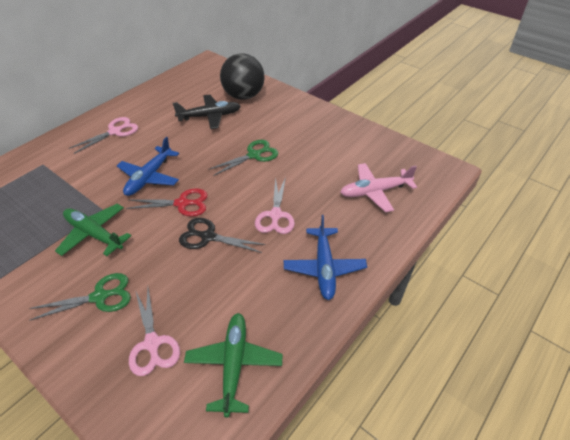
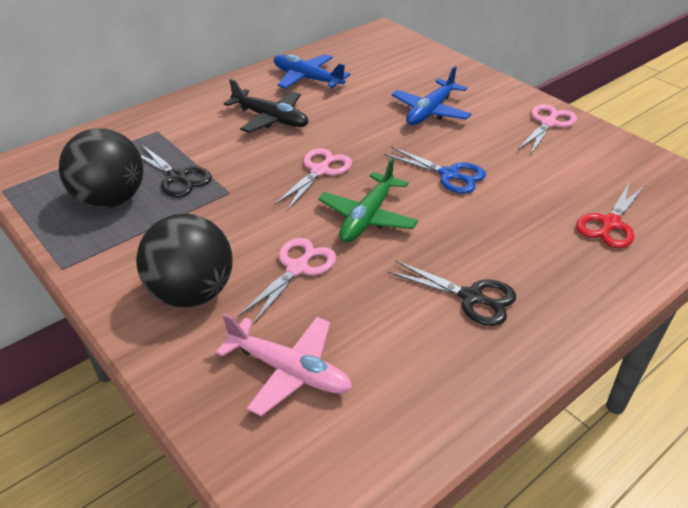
black ball: 1 -> 2
black scissors: 1 -> 2
blue scissors: 0 -> 1
green plane: 2 -> 1
green scissors: 2 -> 0

